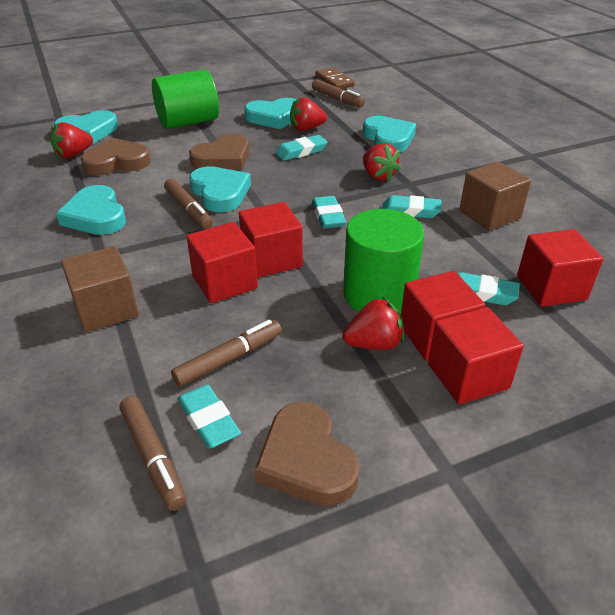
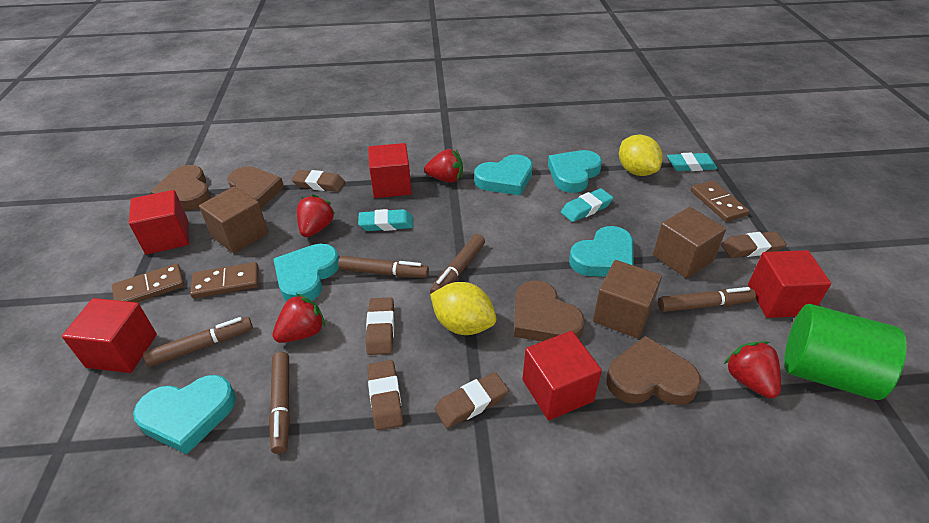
brown cube: 2 -> 3
brown domino: 1 -> 3
brown eraser: 0 -> 5
brown heart: 3 -> 4
brown marker: 4 -> 5
green cylinder: 2 -> 1
turquoise eraser: 5 -> 3
yellow lemon: 0 -> 2

